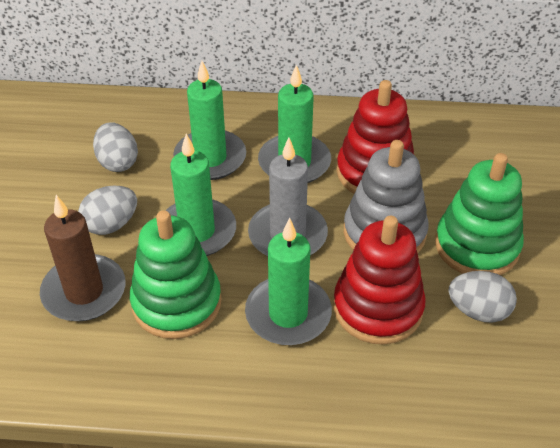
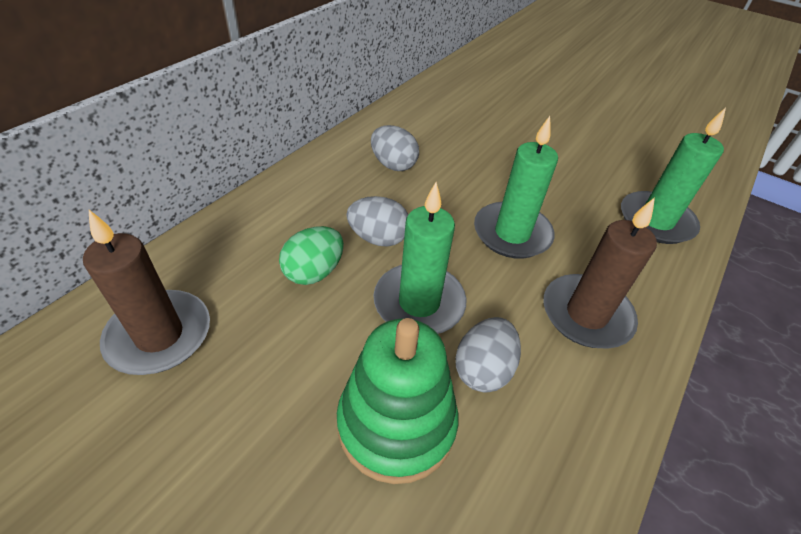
brown candle: 1 -> 2
green candle: 4 -> 3
green egg: 0 -> 1
green stacking toy: 2 -> 1
grey candle: 1 -> 0
grey stacking toy: 1 -> 0
red stacking toy: 2 -> 0

